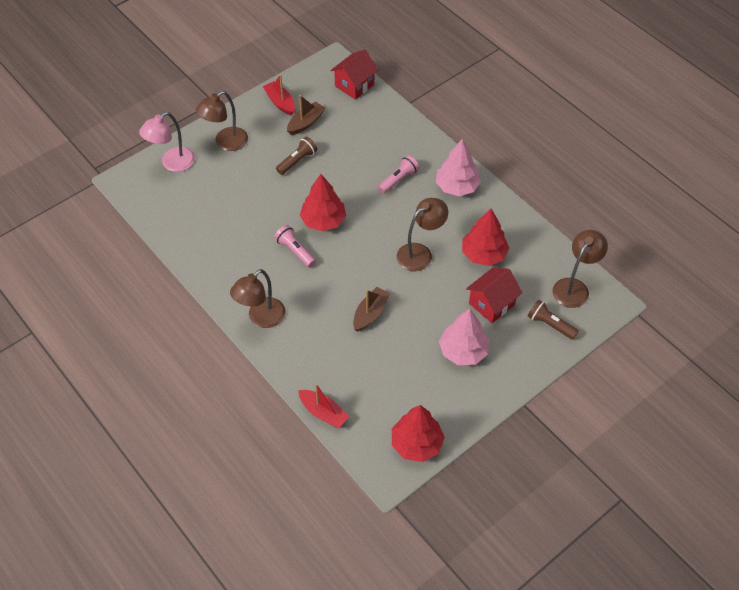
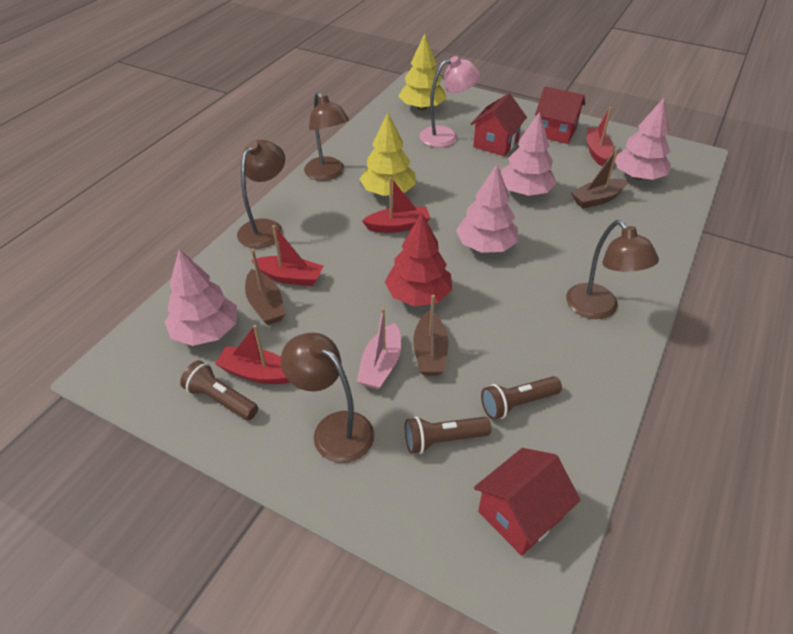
brown boat: 2 -> 3
brown flashlight: 2 -> 3
pink boat: 0 -> 1
pink flashlight: 2 -> 0
pink tree: 2 -> 4
red boat: 2 -> 4
red house: 2 -> 3
red tree: 3 -> 1
yellow tree: 0 -> 2

